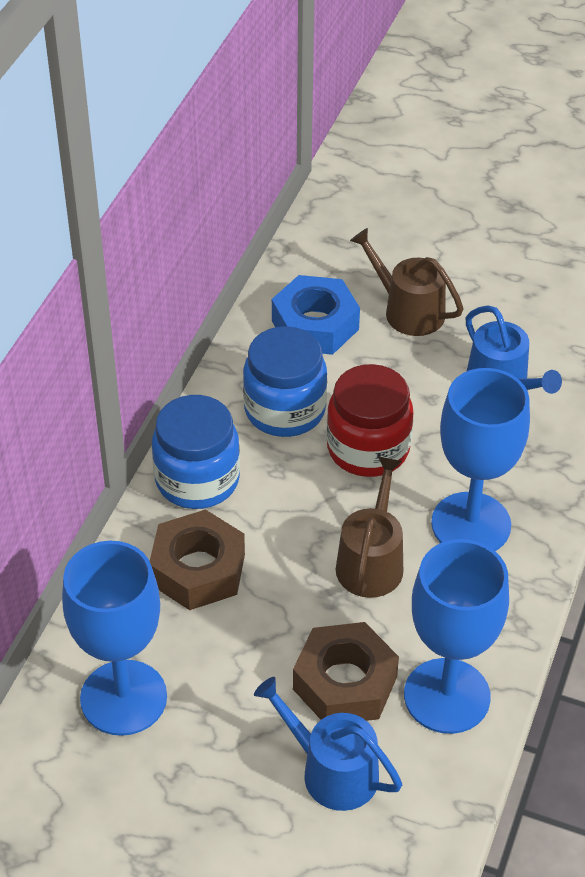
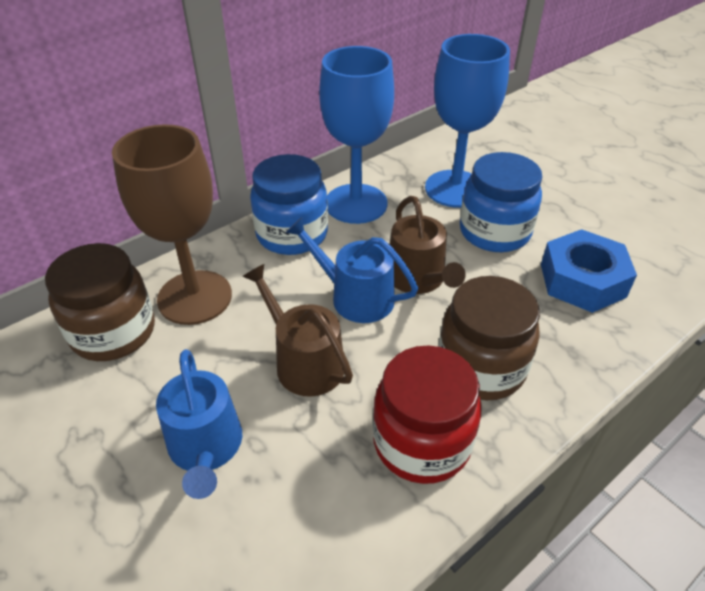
blue goblet: 3 -> 2
brown goblet: 0 -> 1
brown jar: 0 -> 2
brown nut: 2 -> 0

